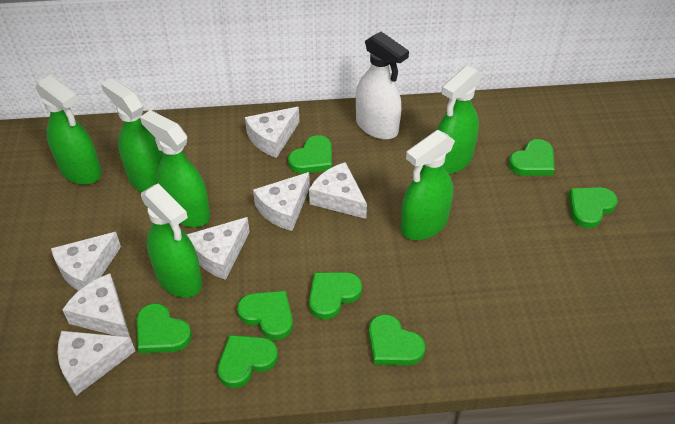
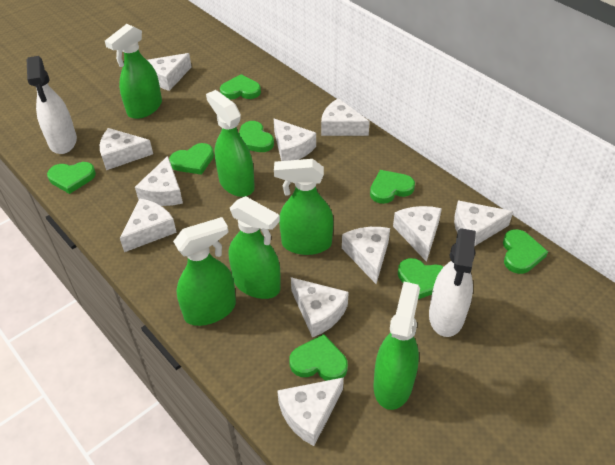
white cheese: 7 -> 11
white spray bottle: 1 -> 2

